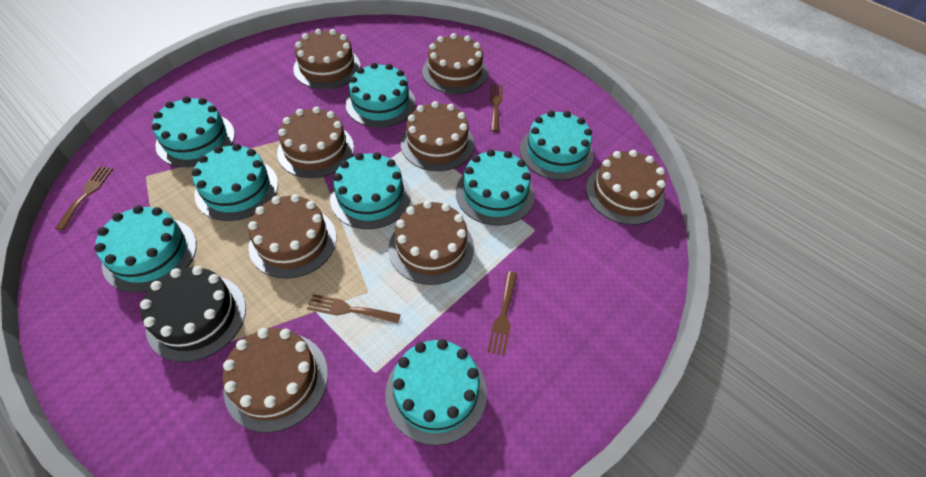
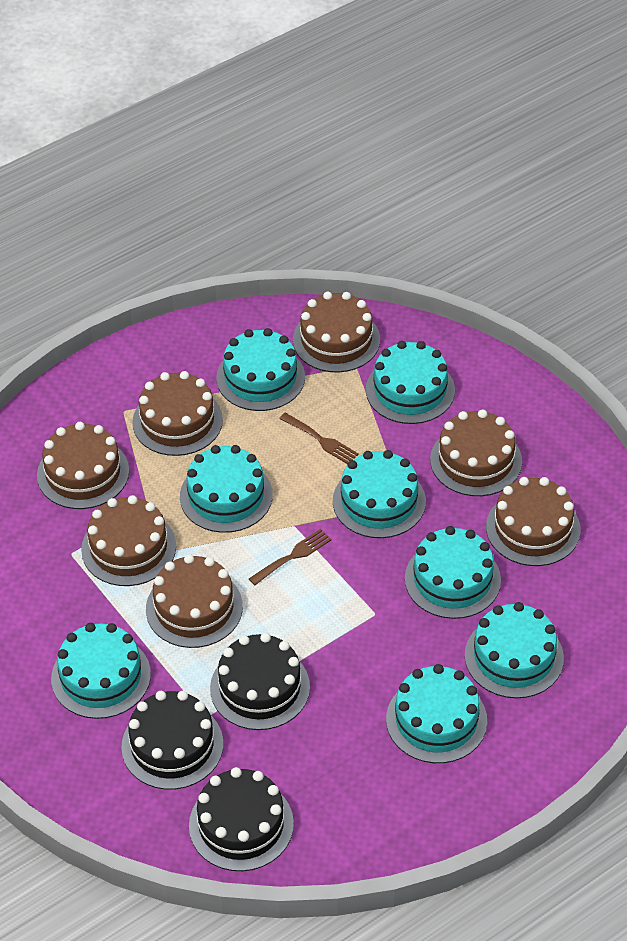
black cake: 1 -> 3
brown cake: 8 -> 7
brown fork: 4 -> 2

